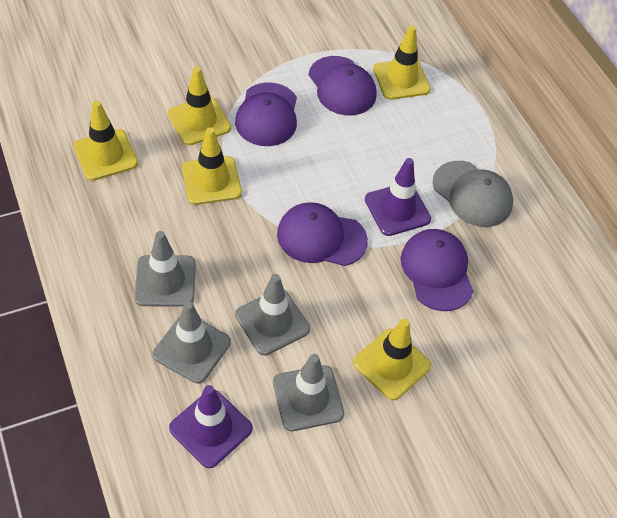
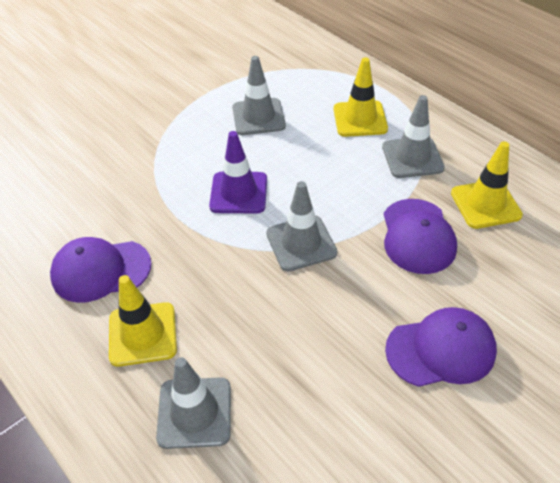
grey cap: 1 -> 0
purple cap: 4 -> 3
purple traffic cone: 2 -> 1
yellow traffic cone: 5 -> 3

